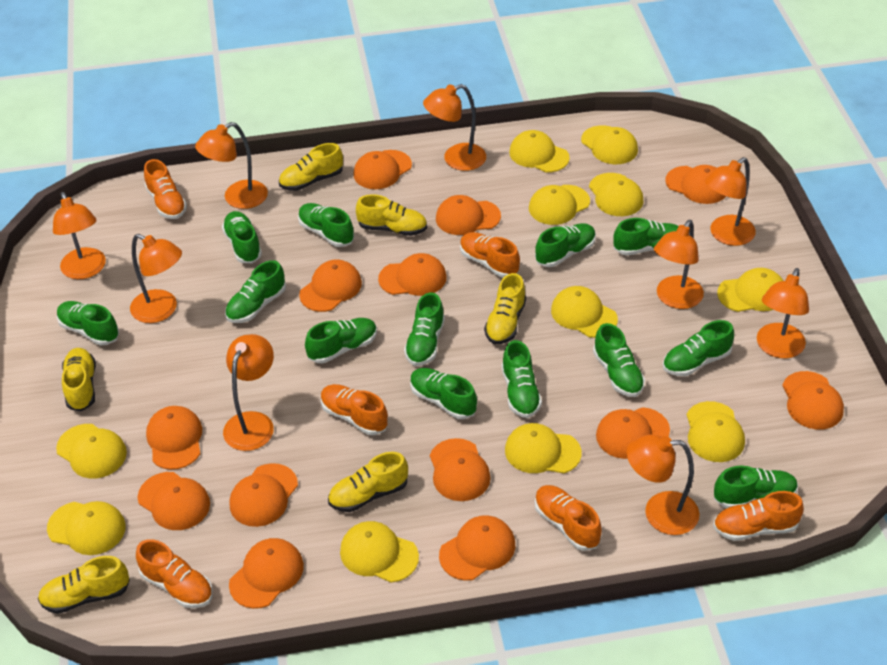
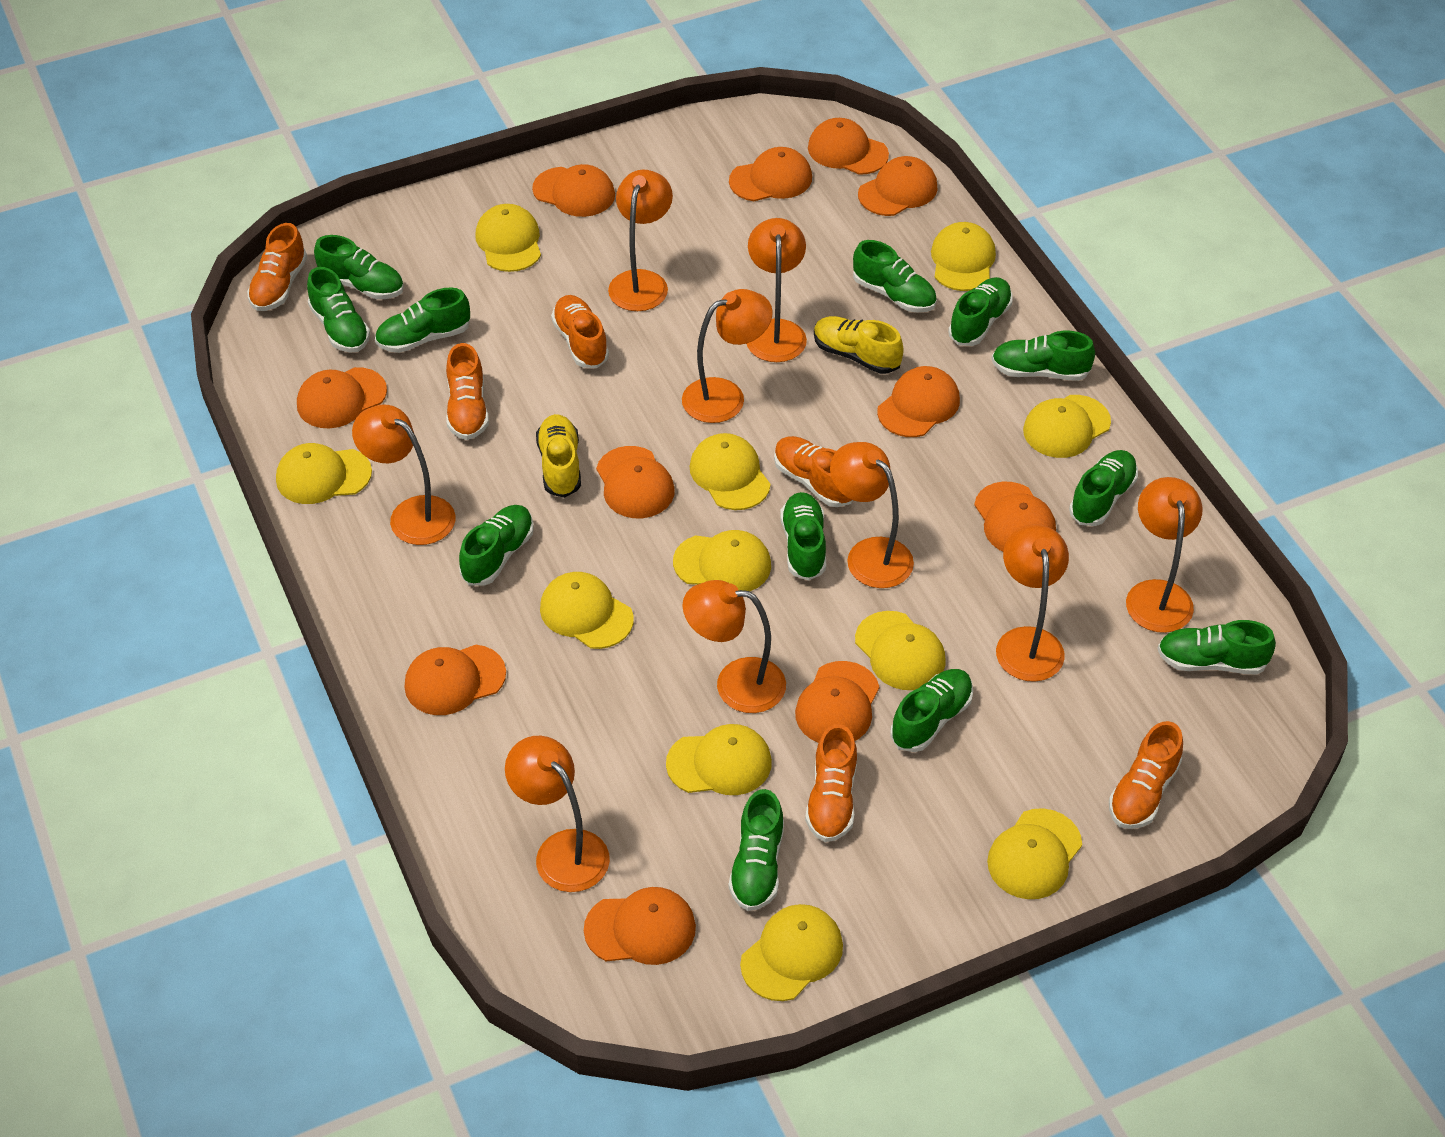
green shoe: 13 -> 12
orange cap: 13 -> 11
yellow shoe: 6 -> 2

